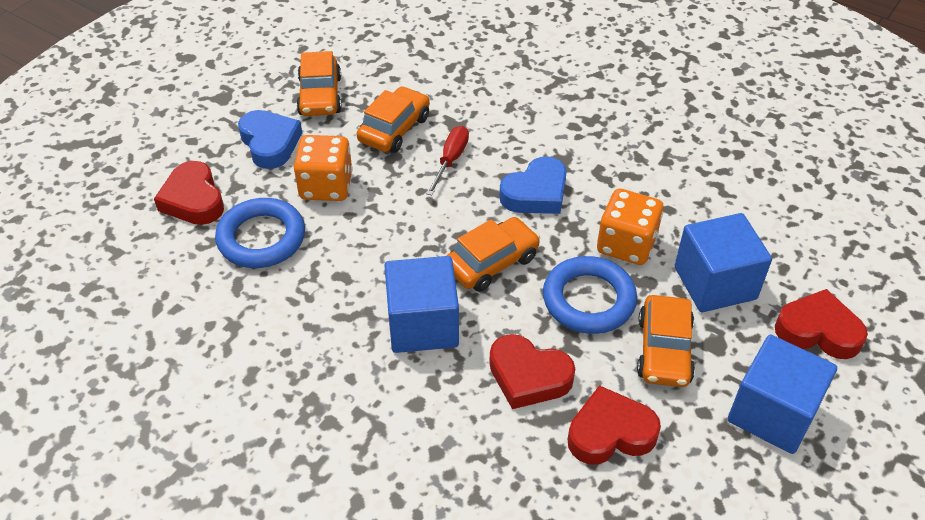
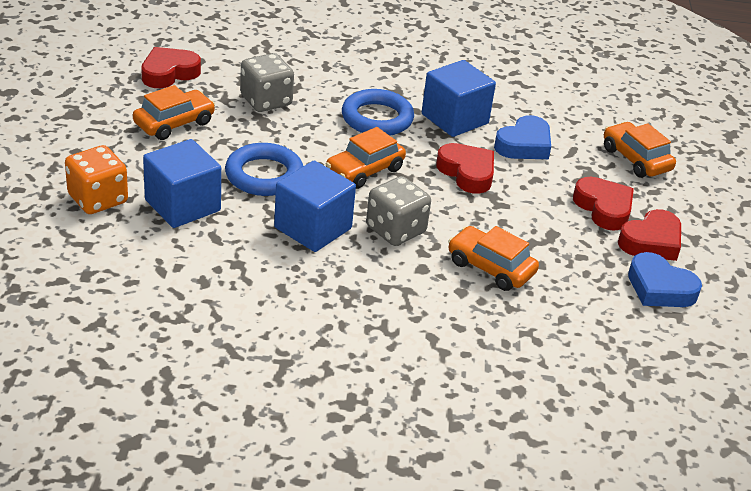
grey dice: 0 -> 2
orange dice: 2 -> 1
red screwdriver: 1 -> 0

